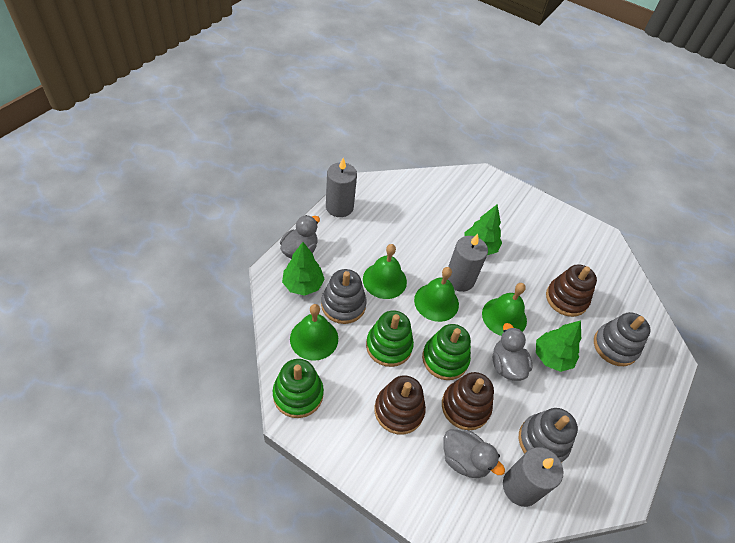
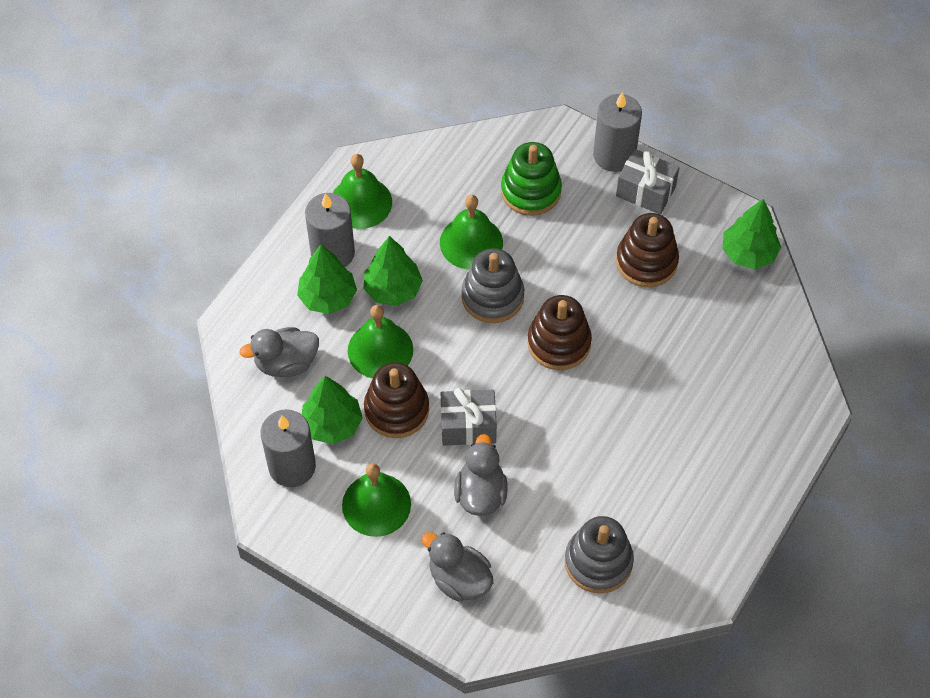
green stacking toy: 3 -> 1
green tree: 3 -> 4
grey gift: 0 -> 2
grey stacking toy: 3 -> 2

